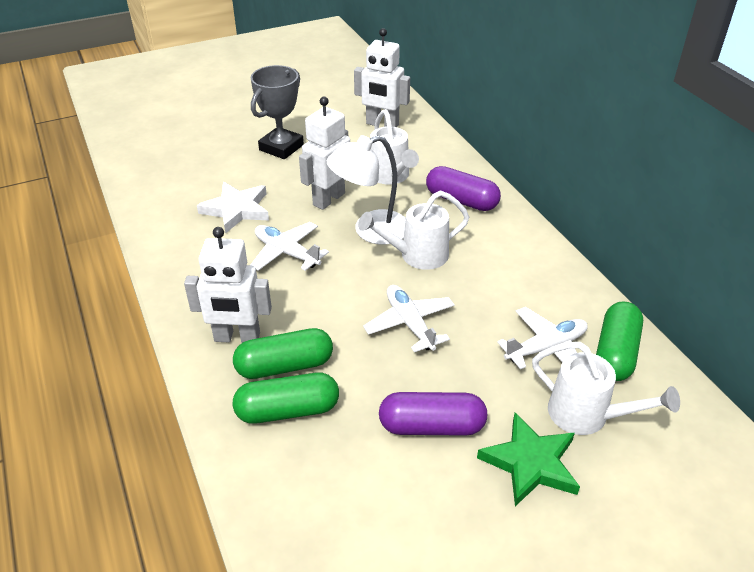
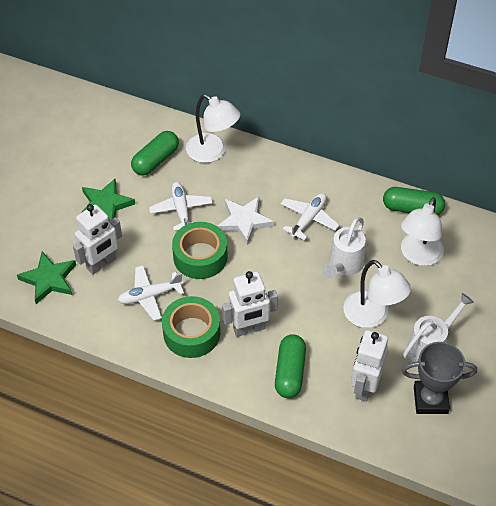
green star: 1 -> 2
green tape: 0 -> 2
purple capsule: 2 -> 0
white lamp: 1 -> 3
white watering can: 3 -> 2

